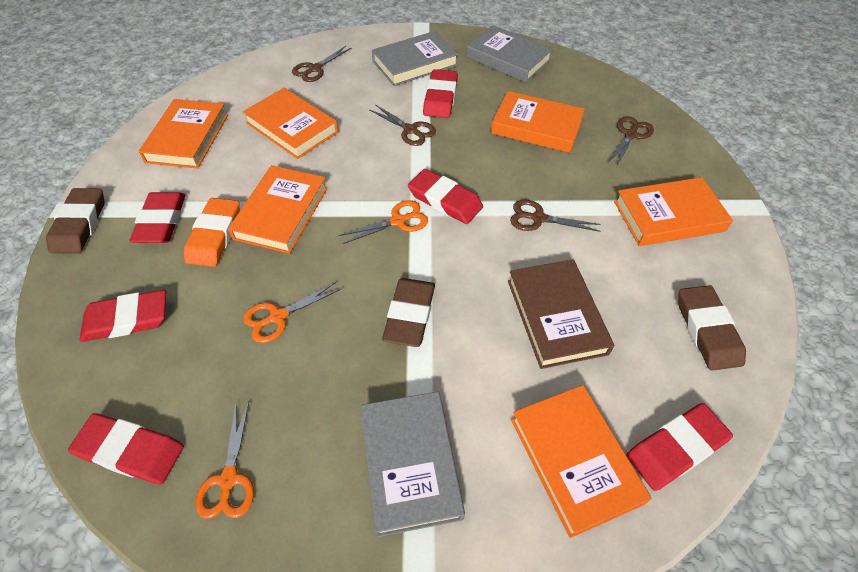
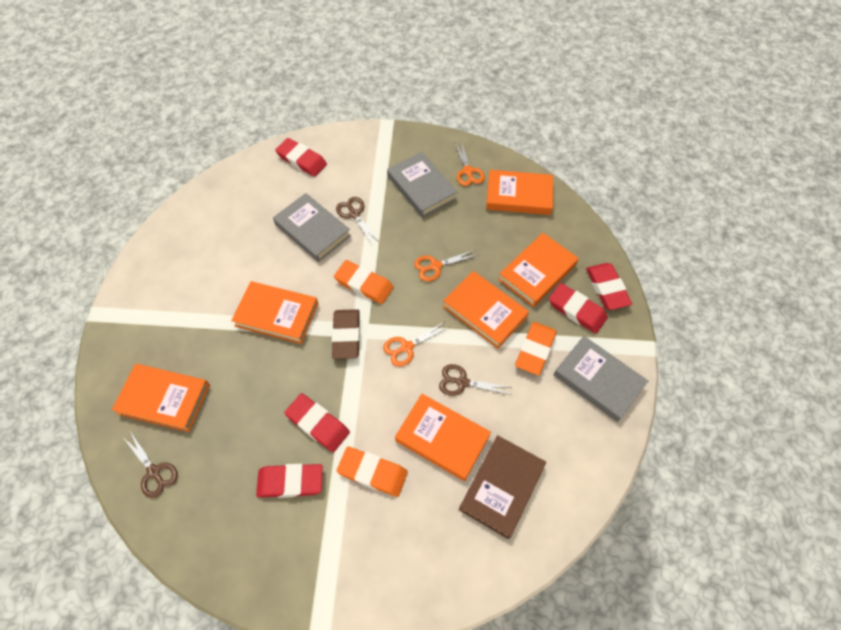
brown eraser: 3 -> 1
brown scissors: 4 -> 3
orange eraser: 1 -> 3
red eraser: 6 -> 5

